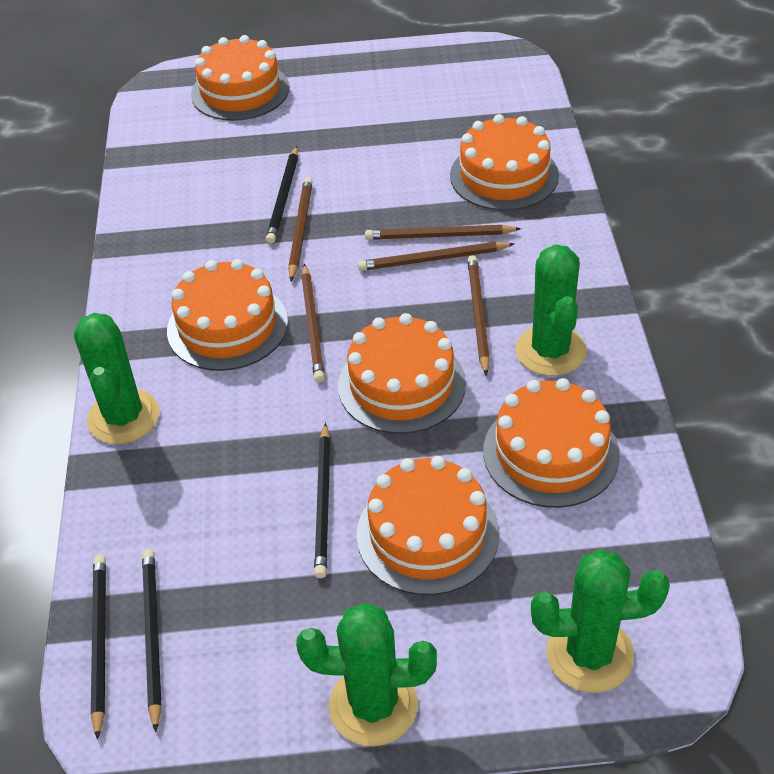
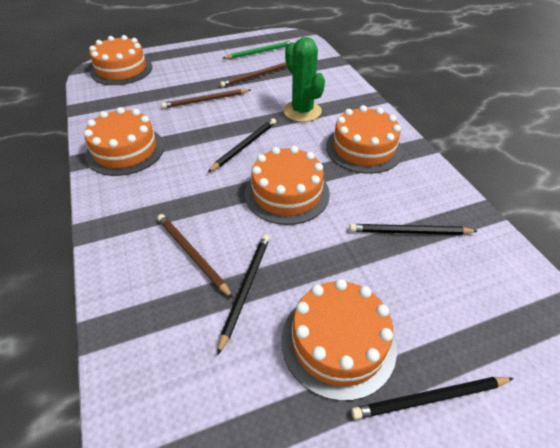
brown pencil: 5 -> 3
green cactus: 4 -> 1
green pencil: 0 -> 1
orange cake: 6 -> 5

